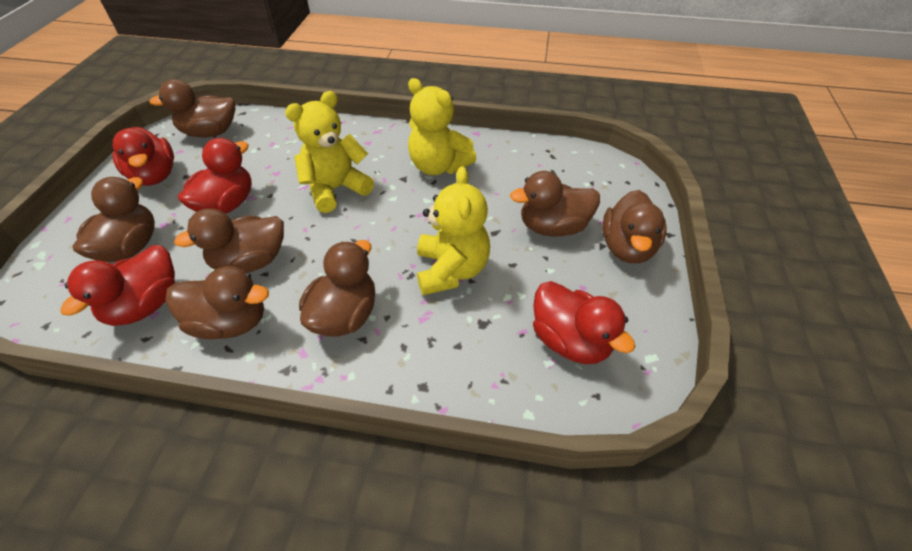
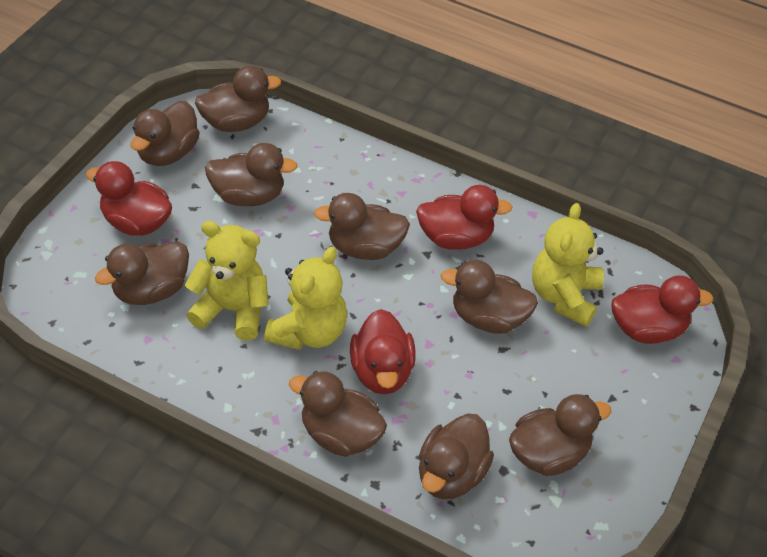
brown duck: 7 -> 9

